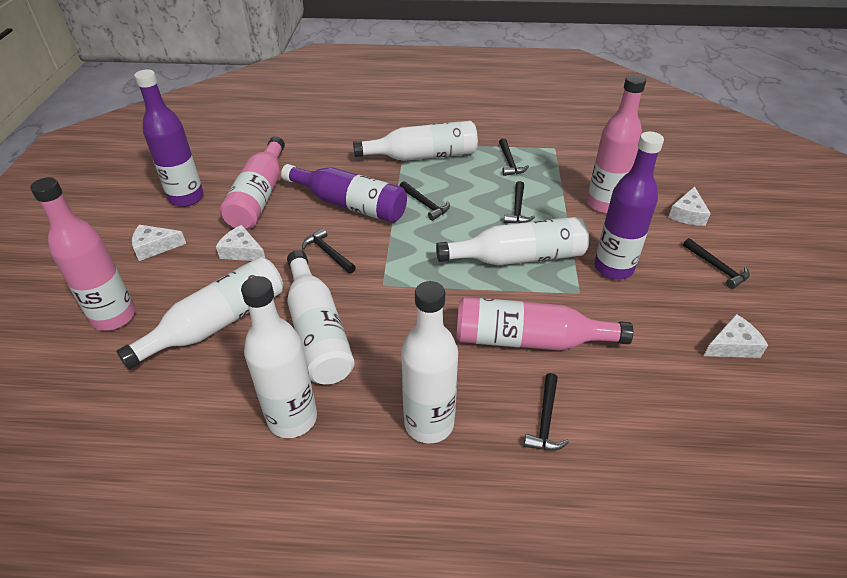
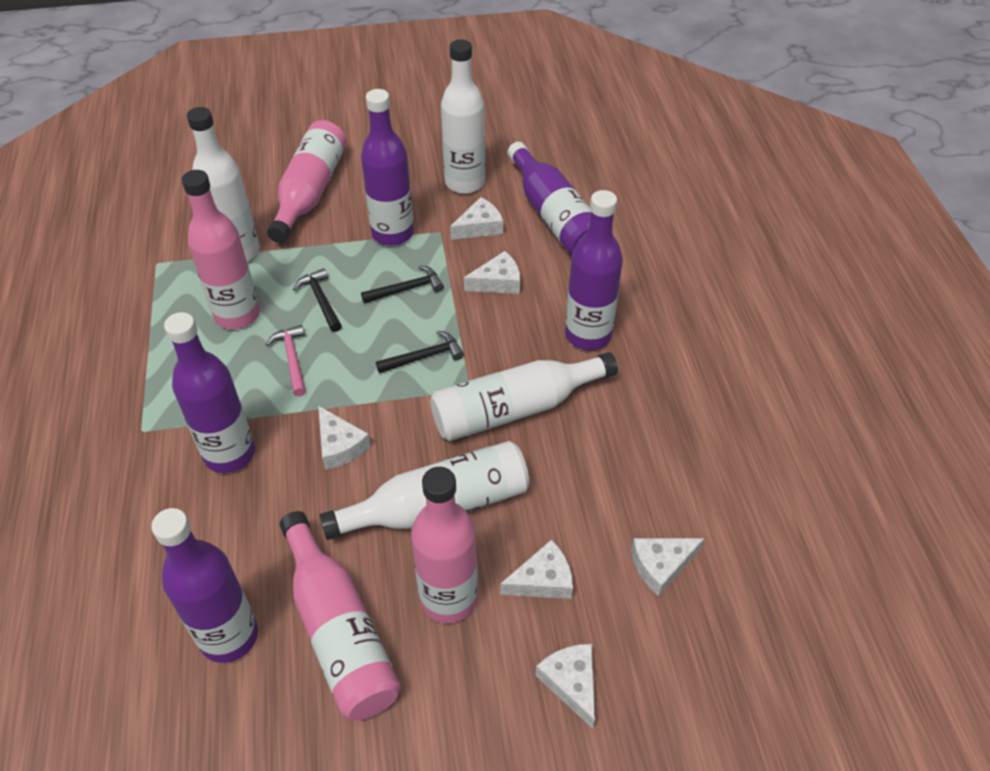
black hammer: 6 -> 3
pink hammer: 0 -> 1
purple bottle: 3 -> 5
white bottle: 6 -> 4
white cheese: 4 -> 6

